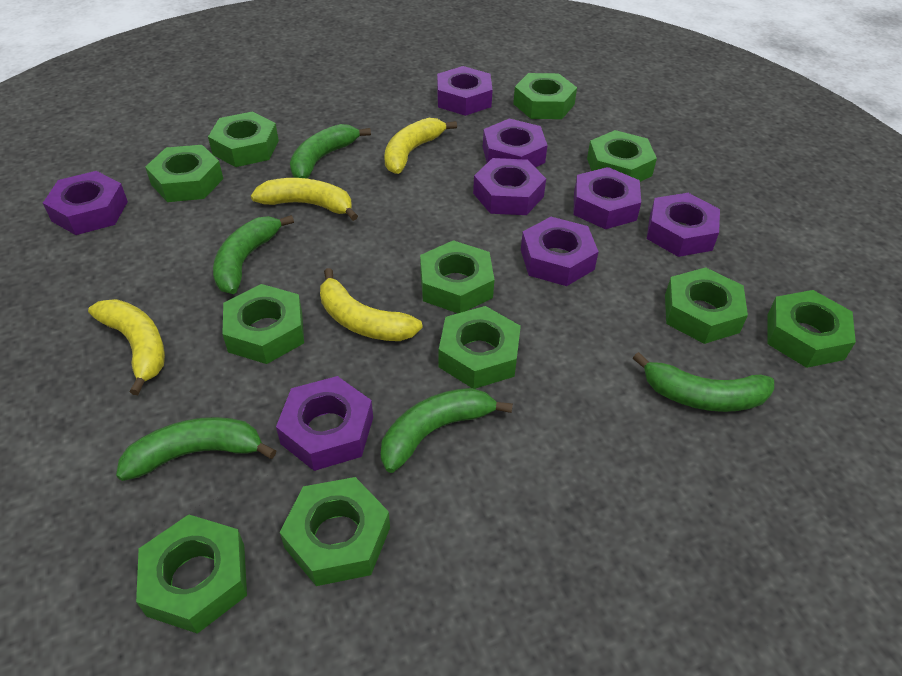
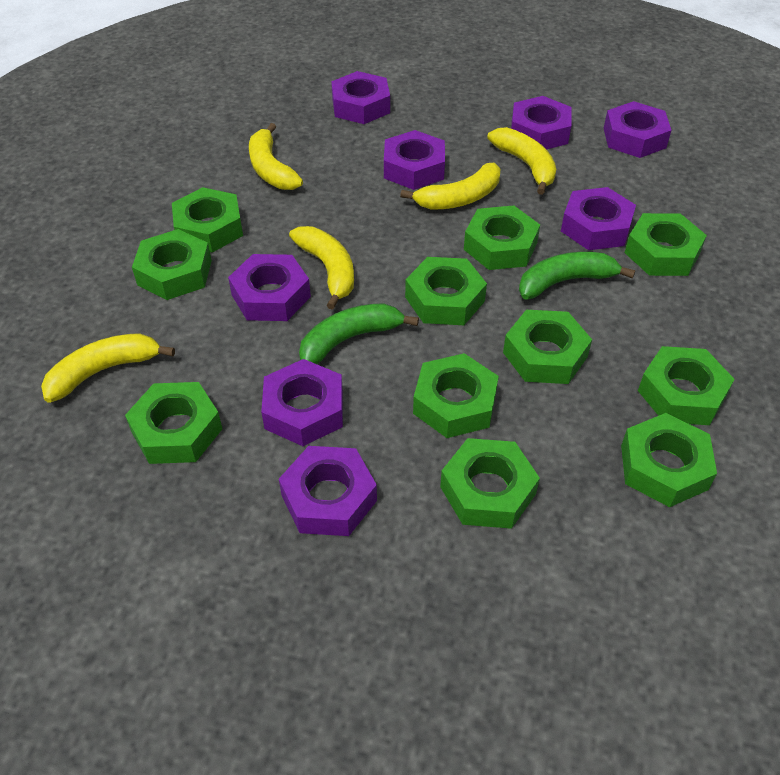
green banana: 5 -> 2
yellow banana: 4 -> 5

